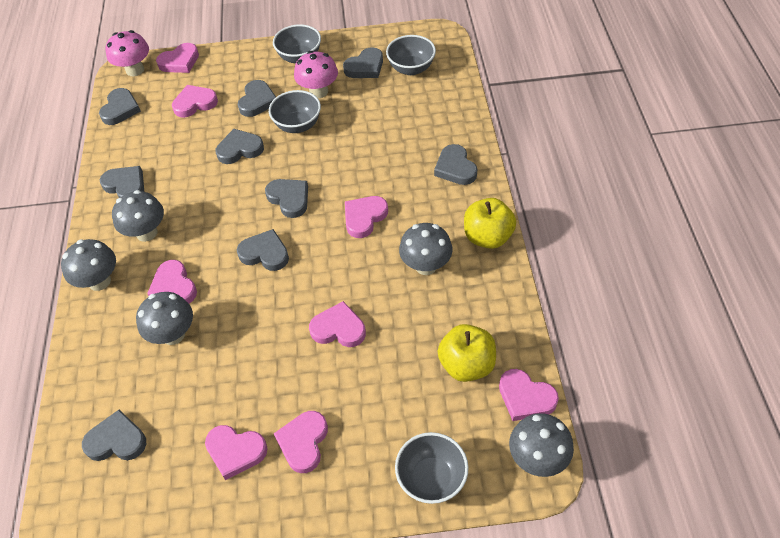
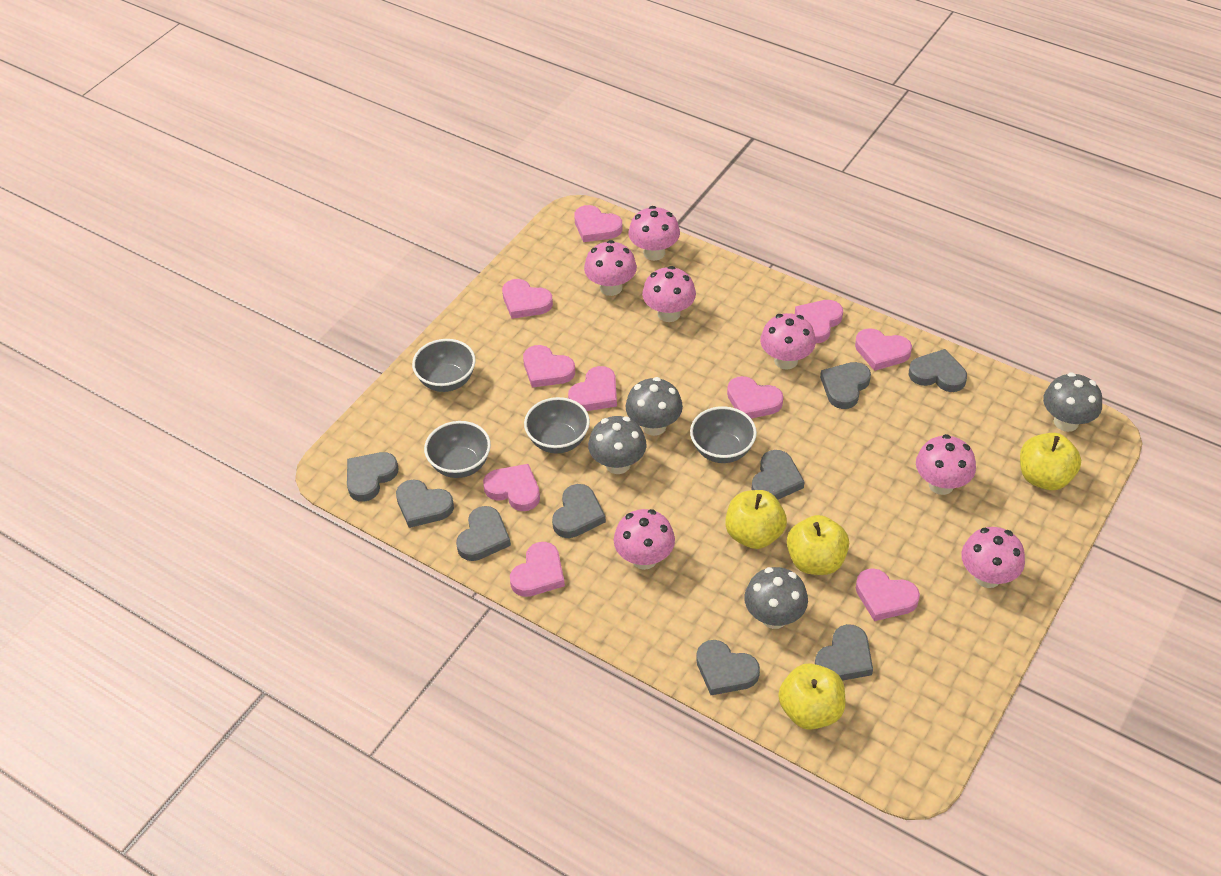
grey mushroom: 5 -> 4
pink heart: 8 -> 10
pink mushroom: 2 -> 7
yellow apple: 2 -> 4

